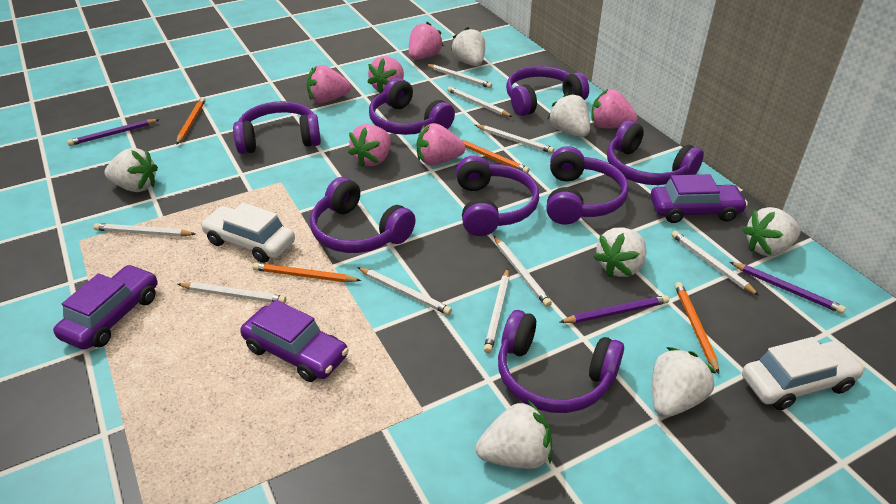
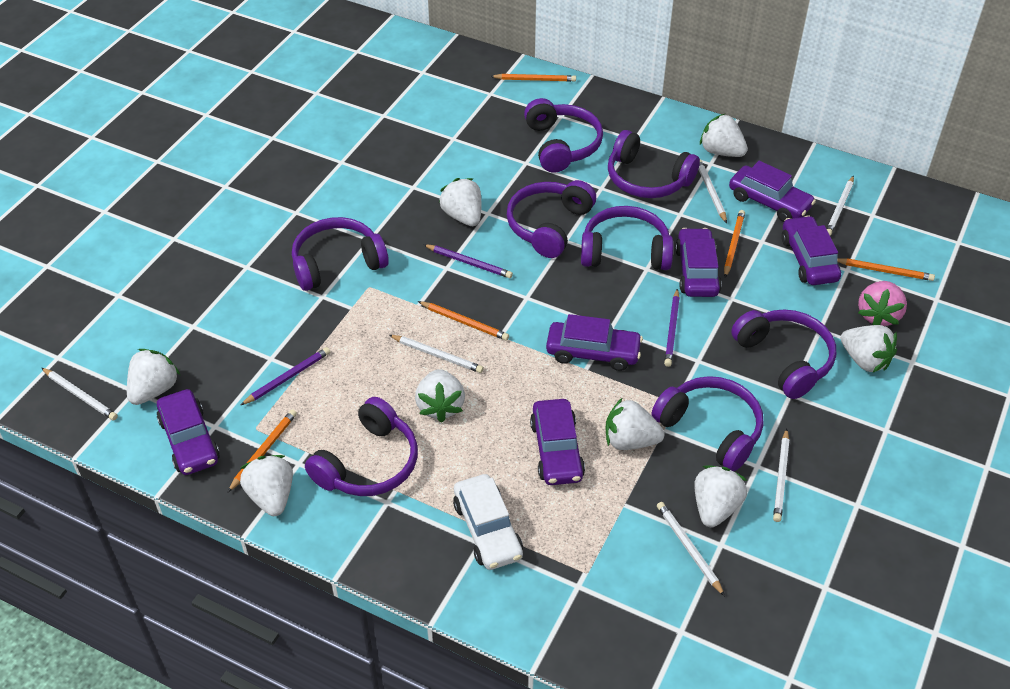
orange pencil: 4 -> 5
pink strawberry: 6 -> 1
purple car: 3 -> 6
white car: 2 -> 1
white pencil: 9 -> 6
white strawberry: 7 -> 8

